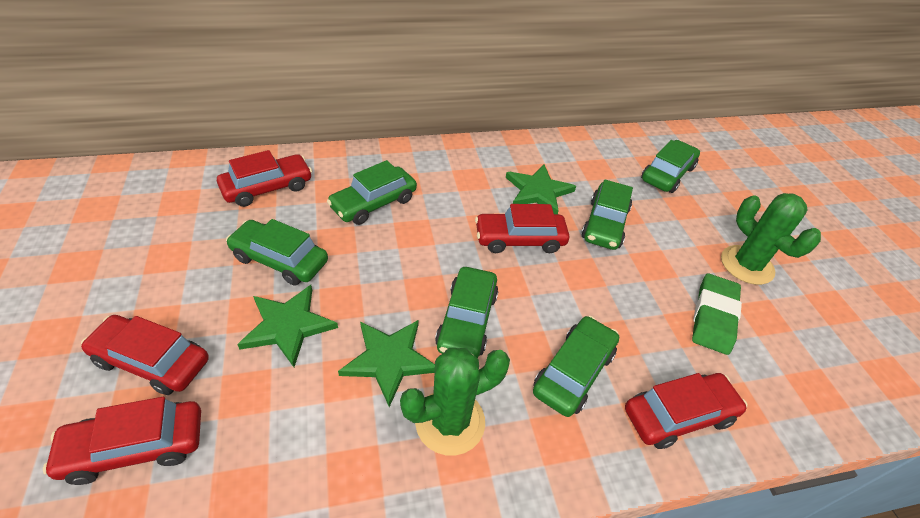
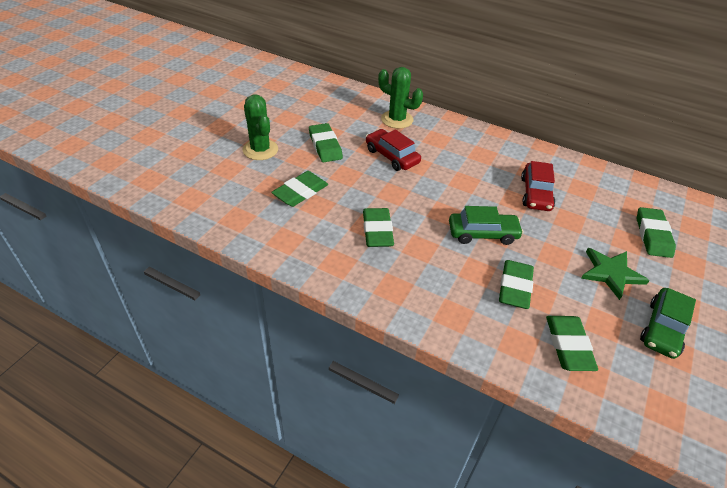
green car: 6 -> 2
green eraser: 1 -> 6
green star: 3 -> 1
red car: 5 -> 2

